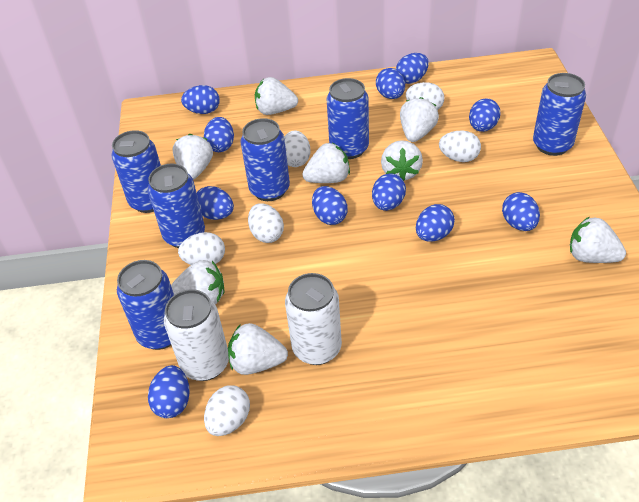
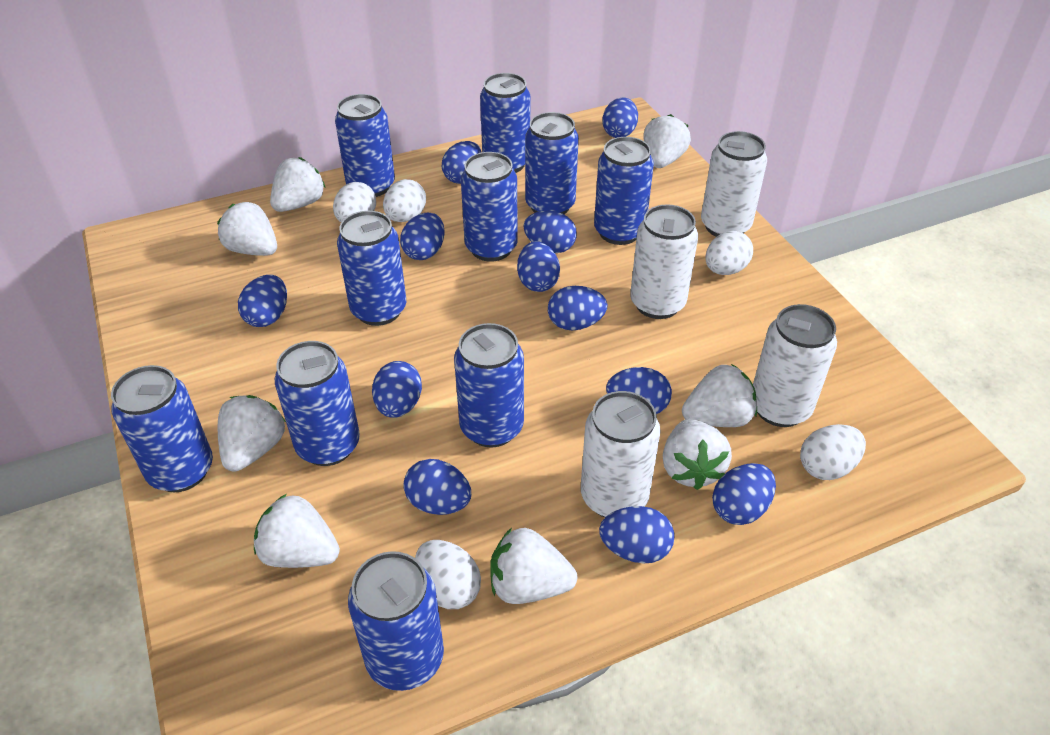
blue can: 6 -> 10
blue egg: 11 -> 12
white can: 2 -> 4
white egg: 6 -> 5

